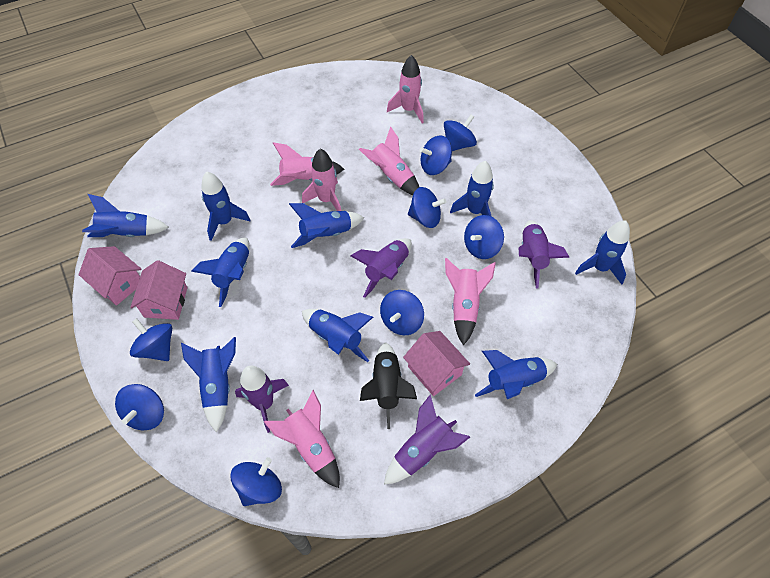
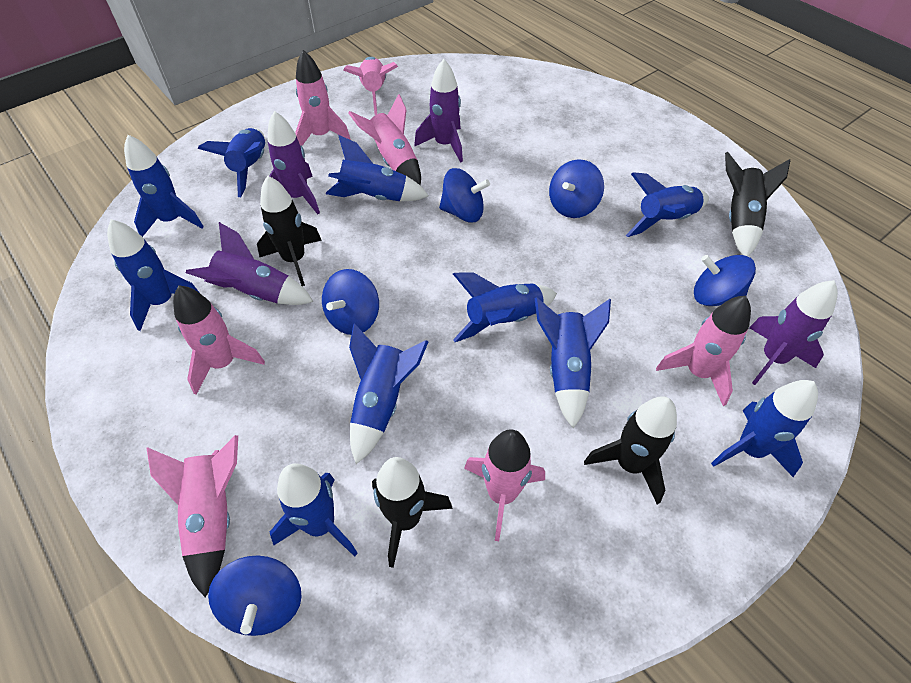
black rocket: 1 -> 4
blue rocket: 9 -> 10
blue spinning top: 8 -> 5
pink house: 3 -> 0
pink rocket: 6 -> 7

